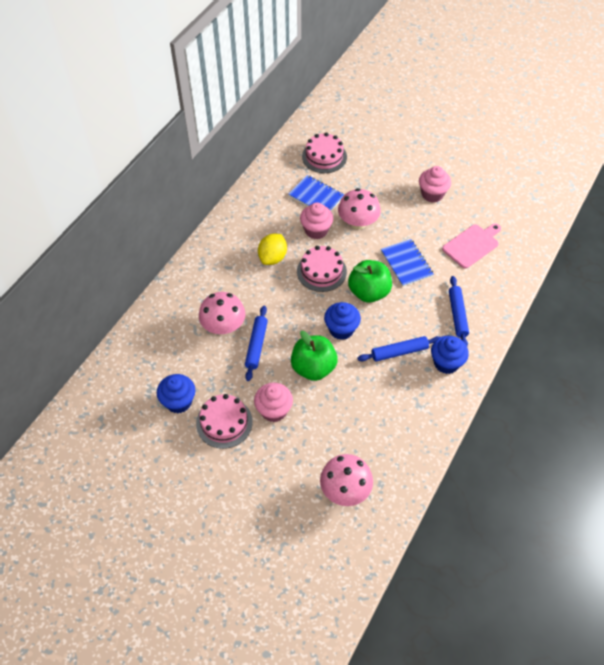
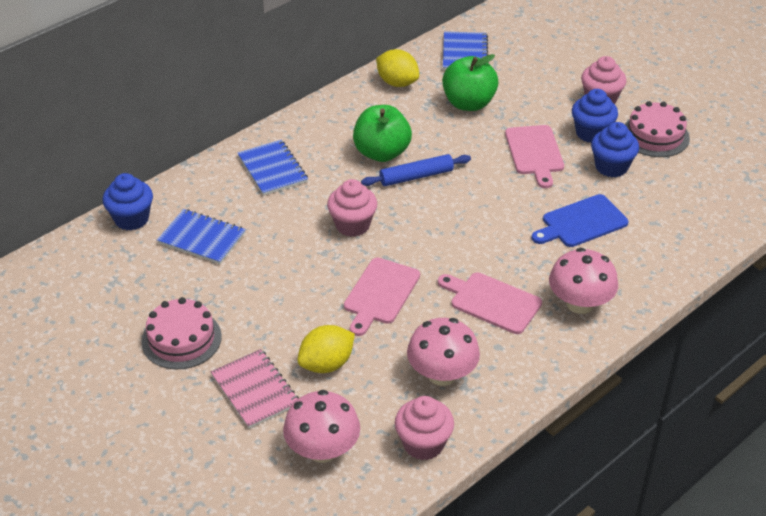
blue cutting board: 0 -> 1
blue notebook: 2 -> 3
blue rolling pin: 3 -> 1
pink cake: 3 -> 2
pink cutting board: 1 -> 3
pink notebook: 0 -> 1
yellow lemon: 1 -> 2

